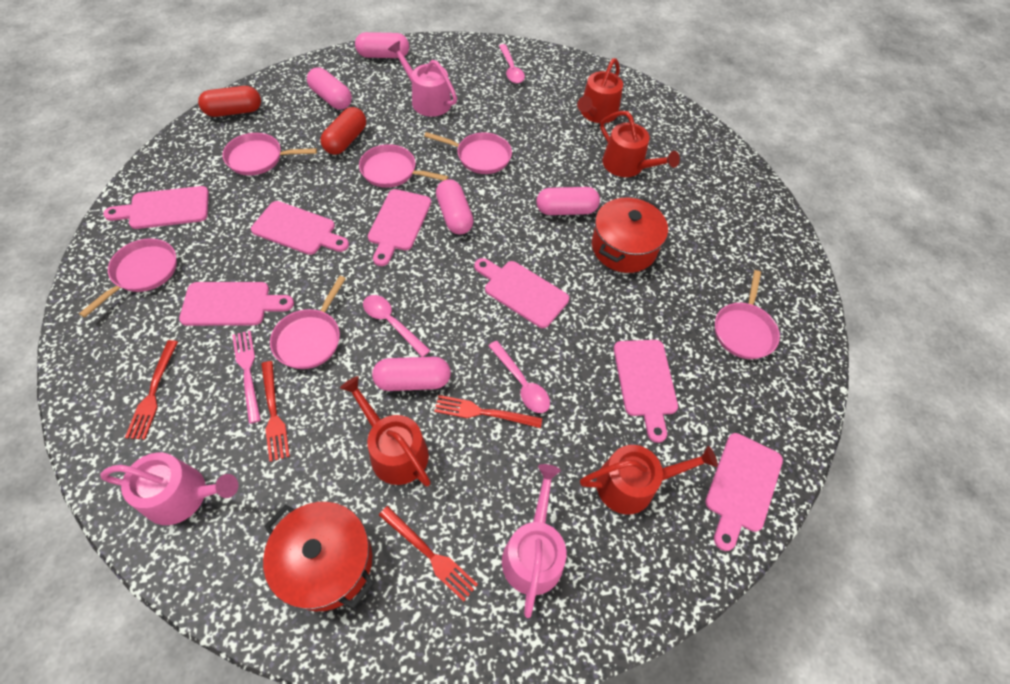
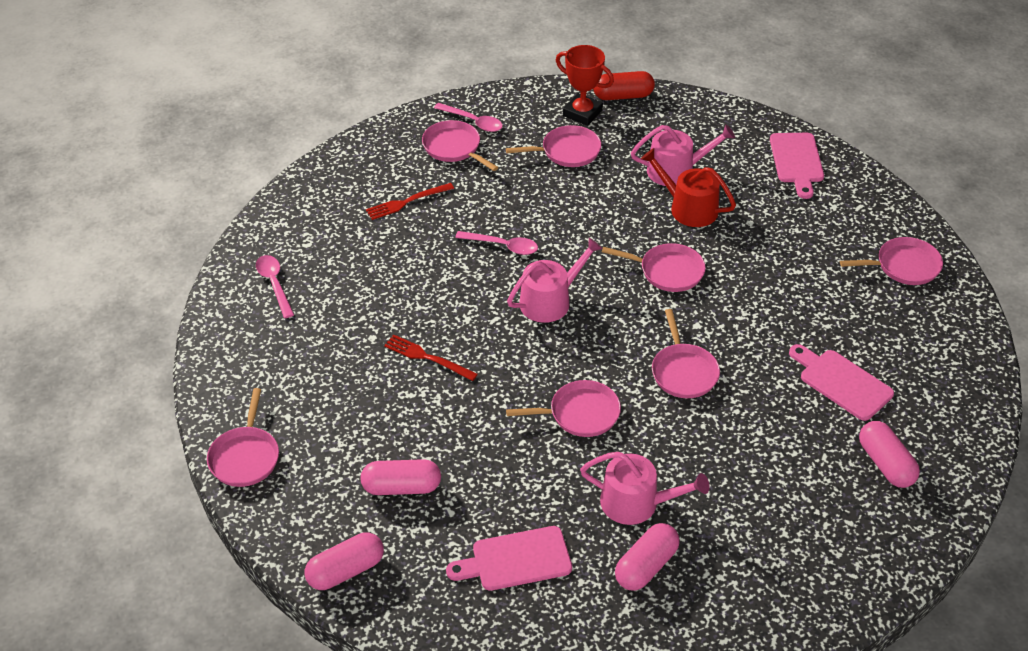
pink capsule: 5 -> 4
pink cutting board: 7 -> 3
pink fork: 1 -> 0
pink pan: 6 -> 7
red capsule: 2 -> 1
red fork: 4 -> 2
red pot: 2 -> 0
red trophy: 0 -> 1
red watering can: 4 -> 1

